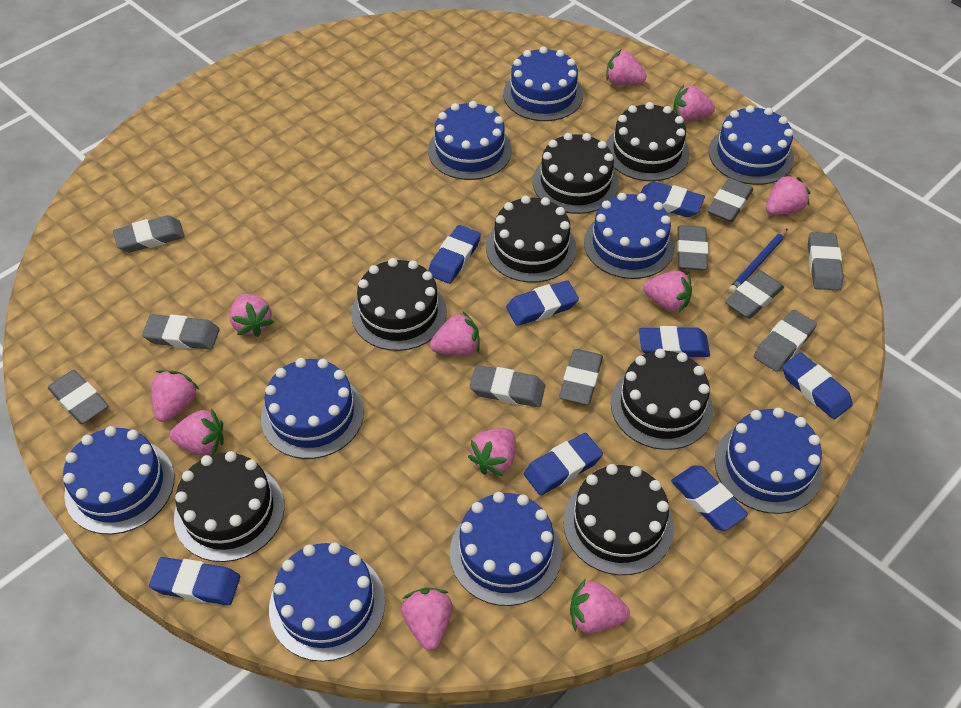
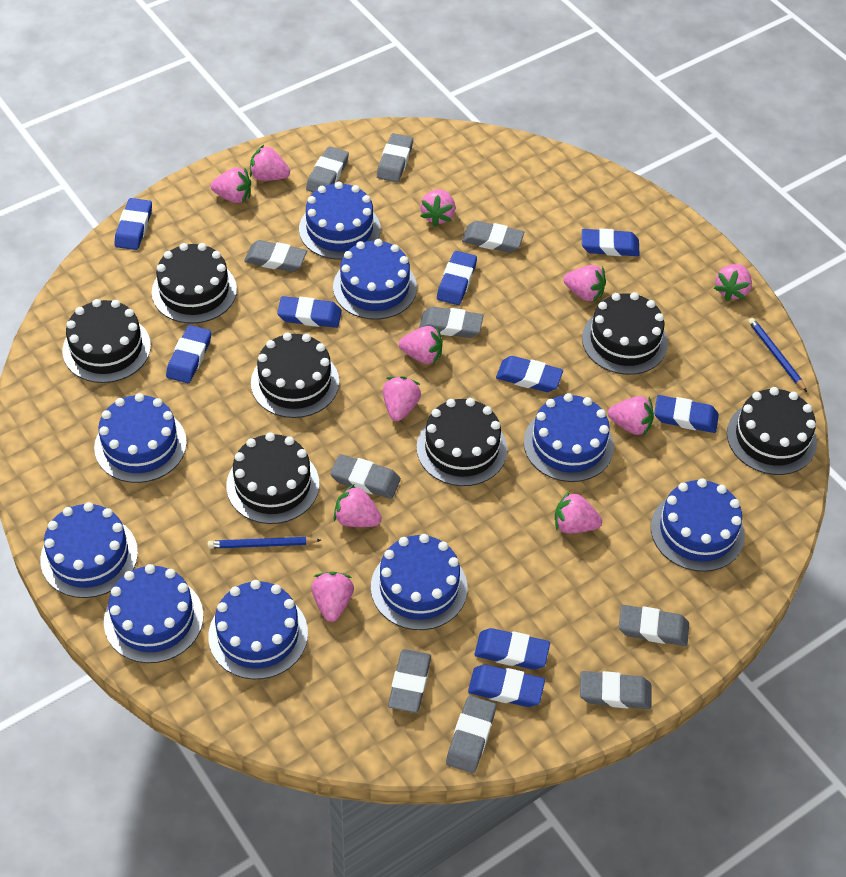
blue eraser: 8 -> 9
blue pencil: 1 -> 2

